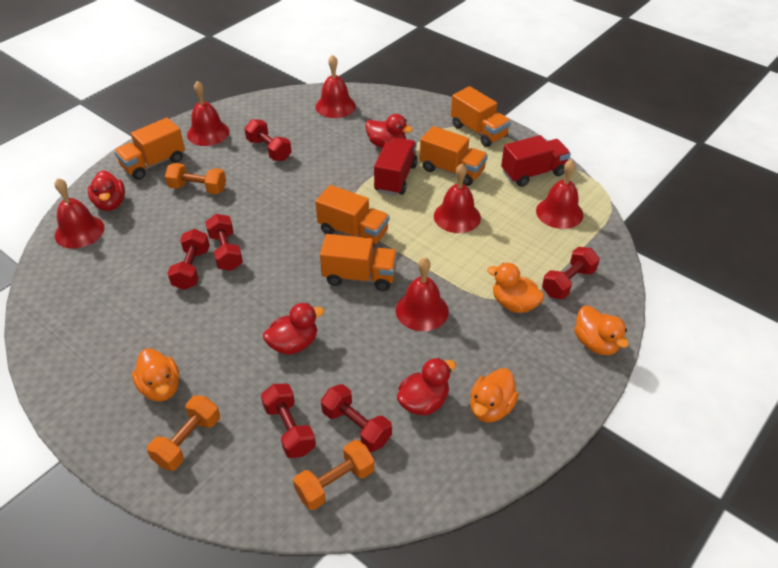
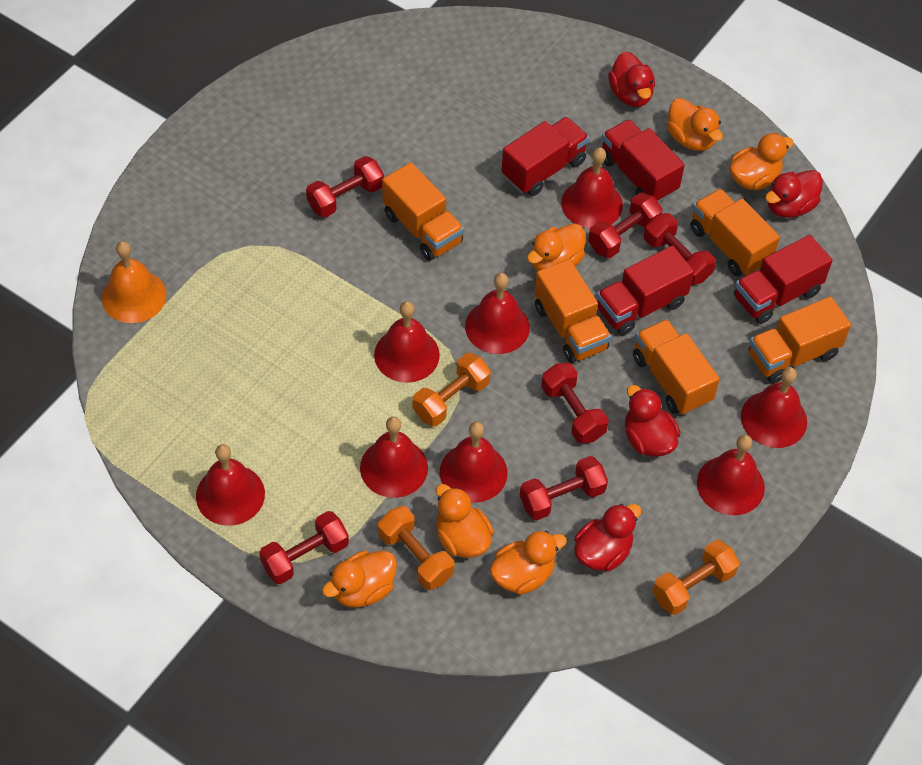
orange bell: 0 -> 1
orange duck: 4 -> 6
red bell: 6 -> 8
red truck: 2 -> 4

